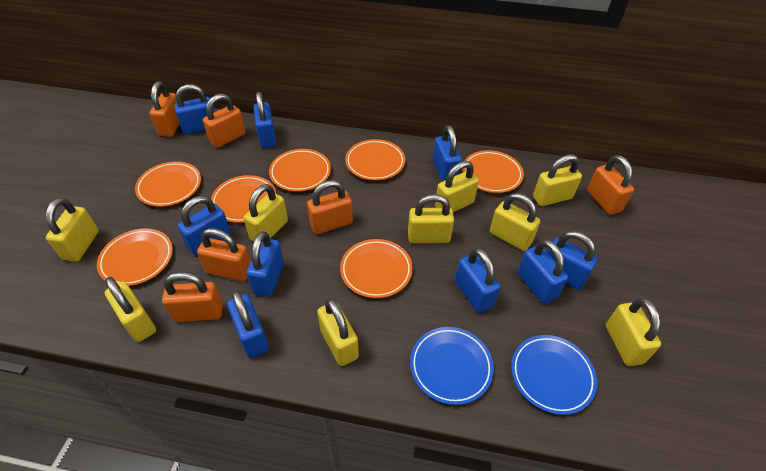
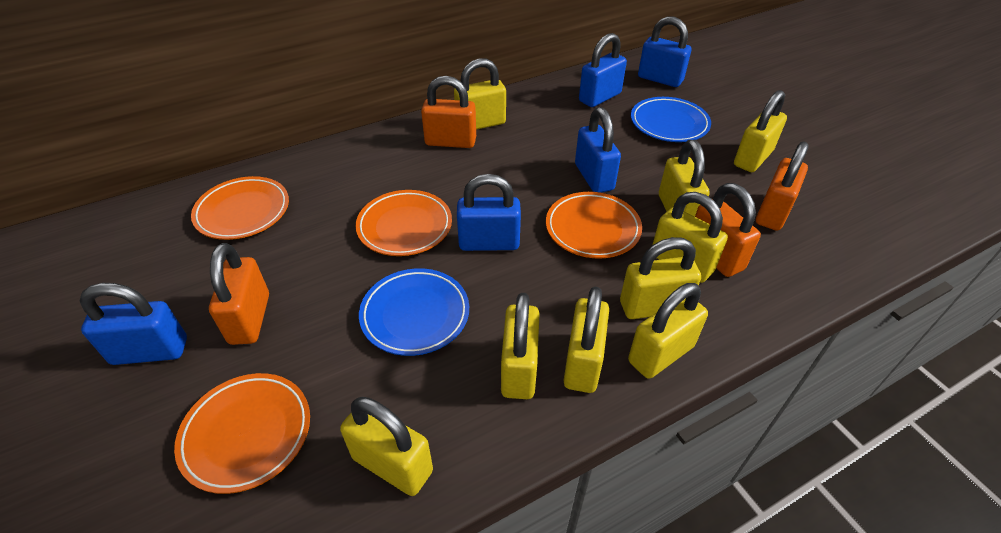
blue padlock: 9 -> 5
orange padlock: 6 -> 4
orange plate: 7 -> 4

